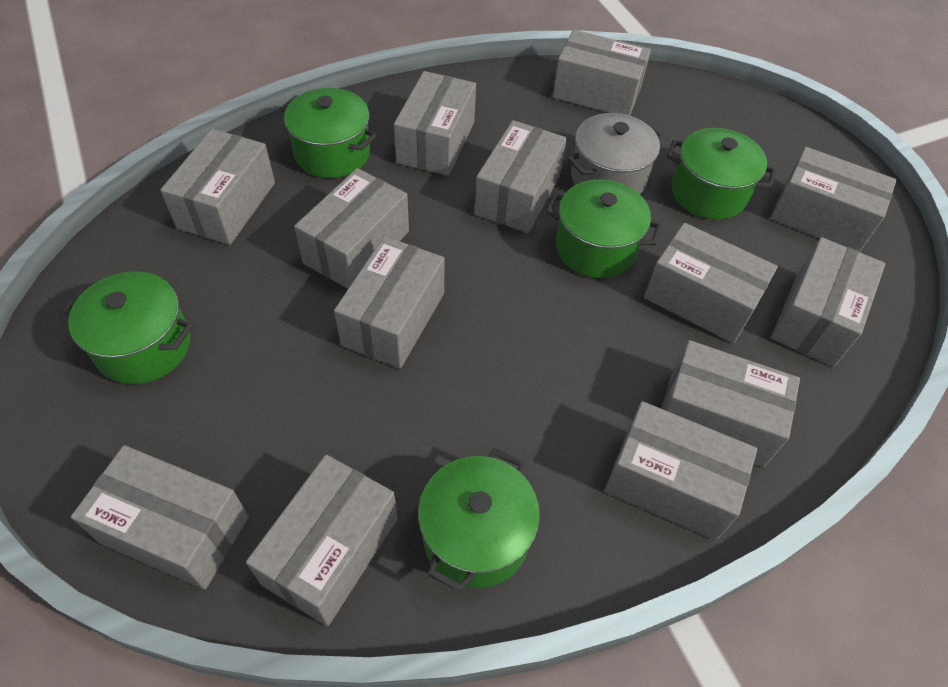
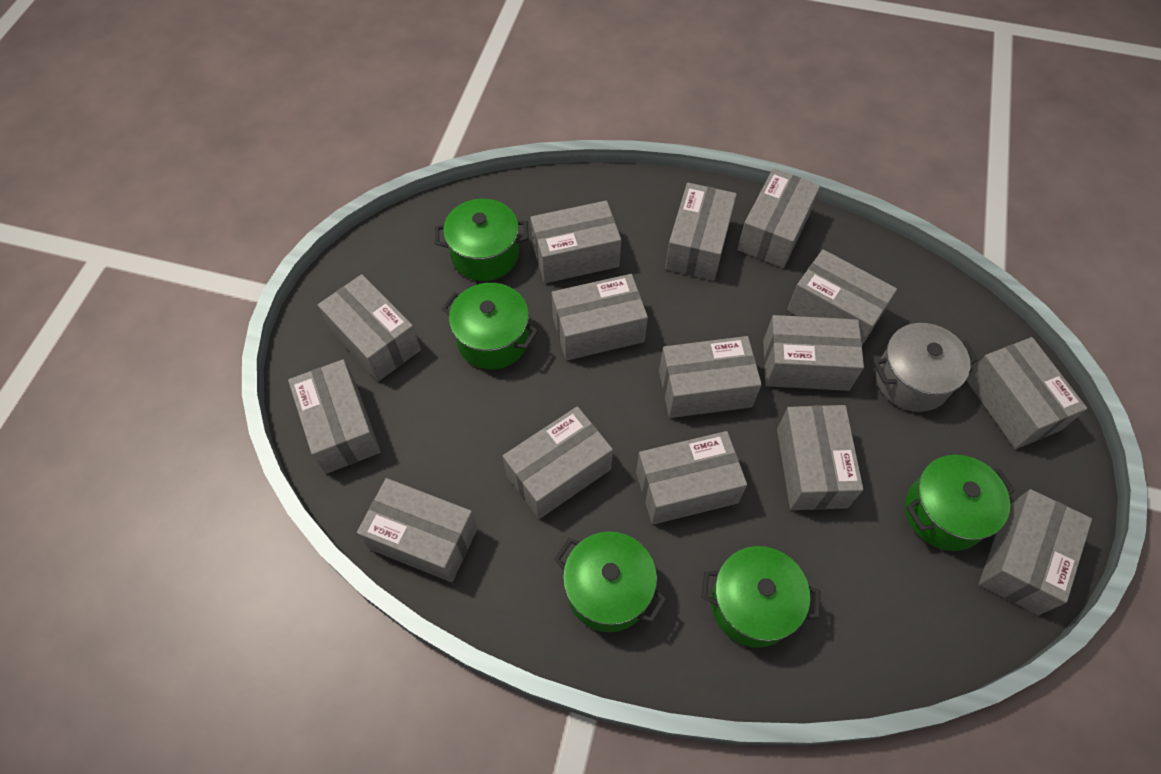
grey box: 13 -> 15

